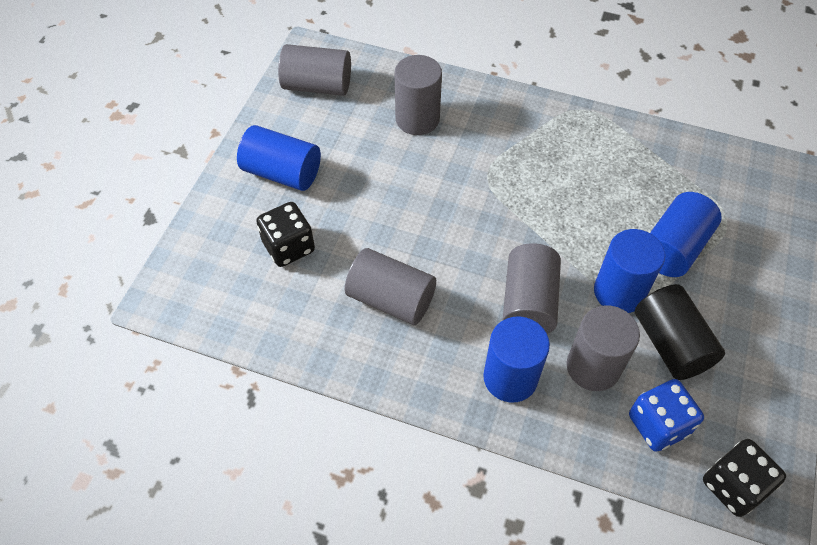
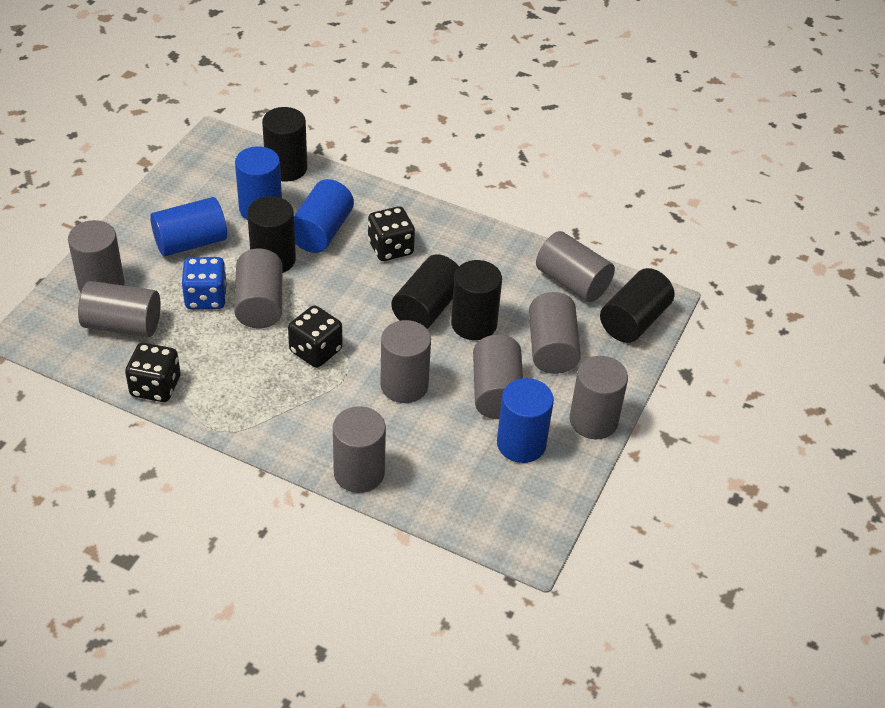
black cylinder: 1 -> 5
black dice: 2 -> 3
grey cylinder: 5 -> 9

